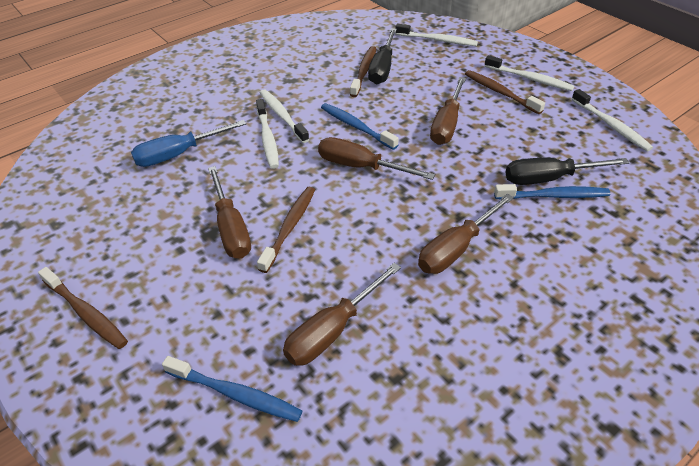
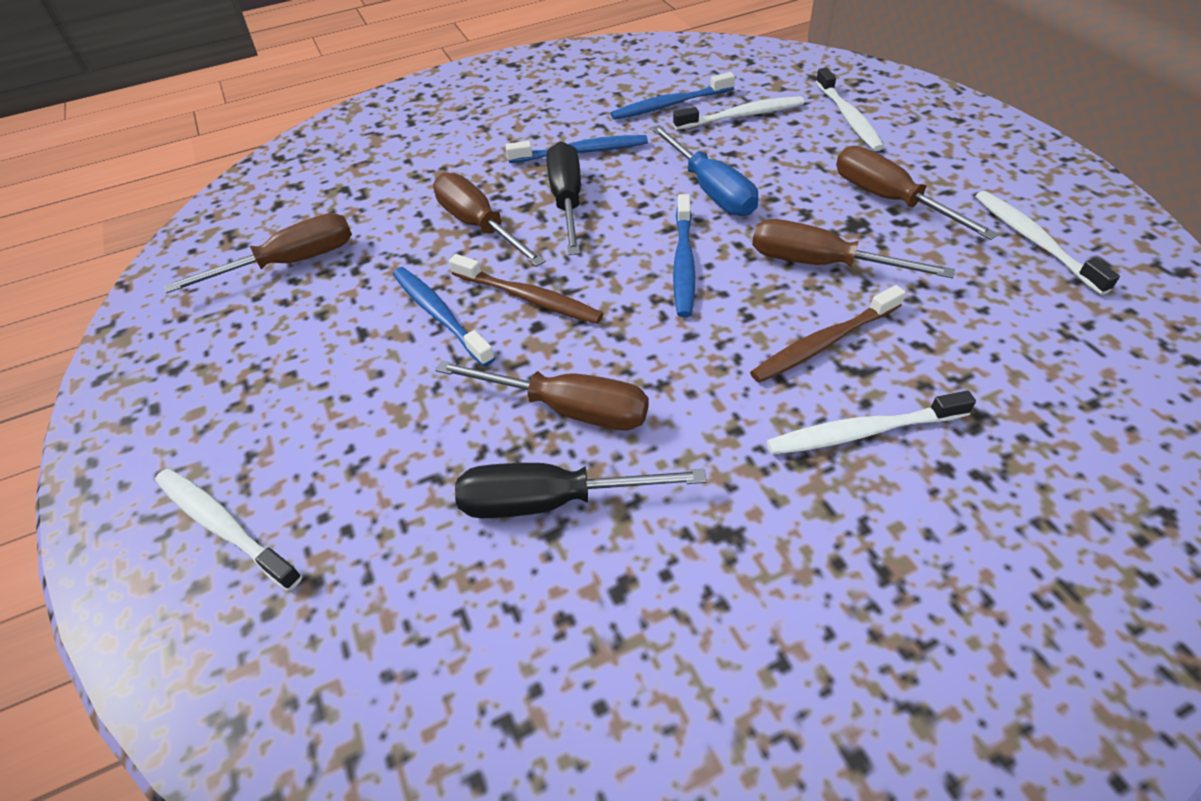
blue toothbrush: 3 -> 4
brown toothbrush: 4 -> 2

